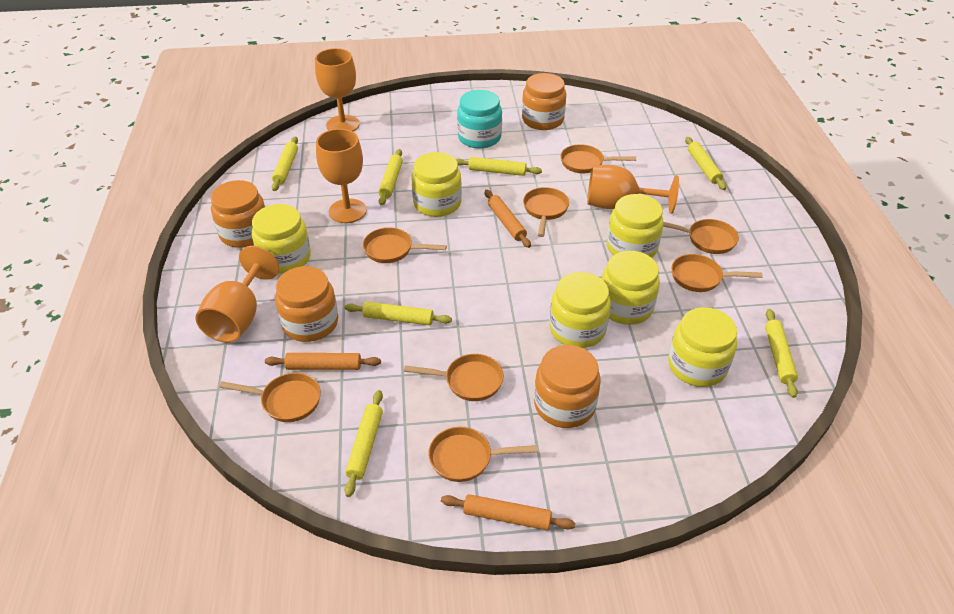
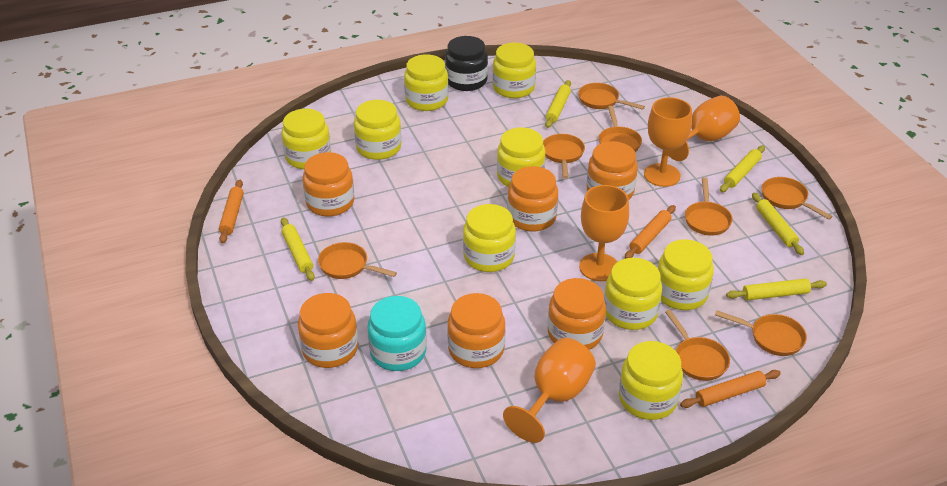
black jar: 0 -> 1
orange jar: 4 -> 6
yellow jar: 6 -> 9
yellow rolling pin: 7 -> 5

